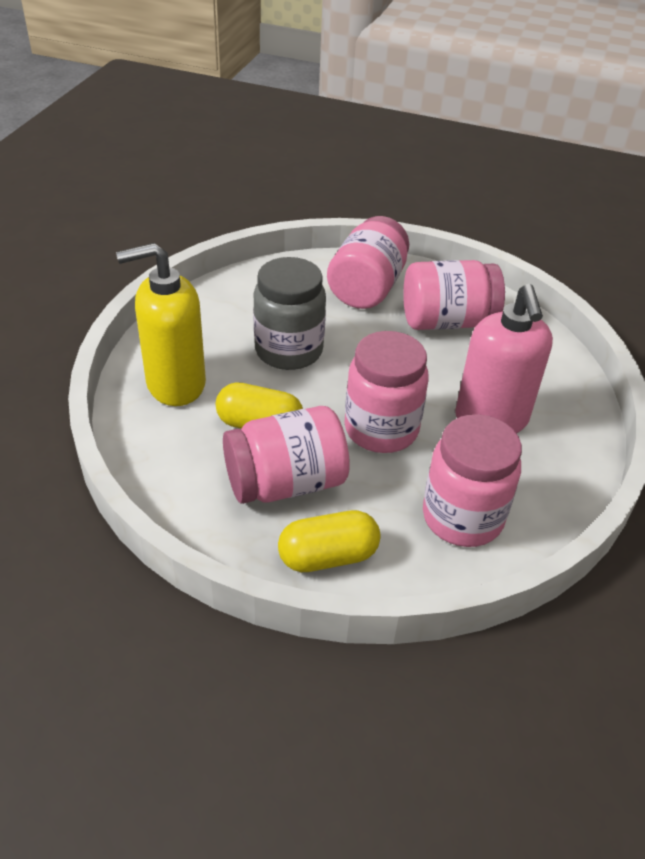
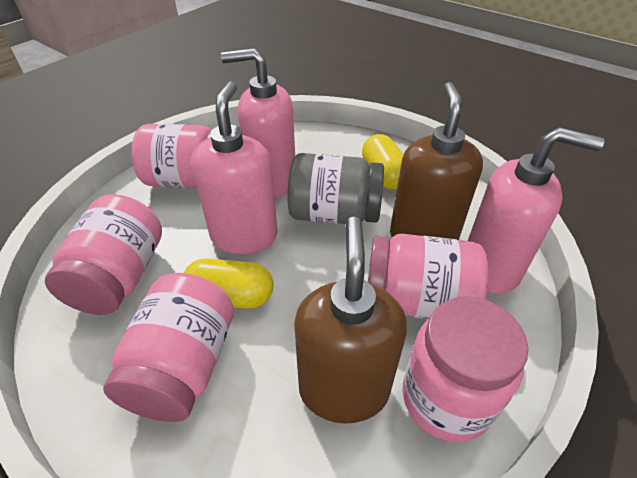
brown soap dispenser: 0 -> 2
pink soap dispenser: 1 -> 3
yellow soap dispenser: 1 -> 0

